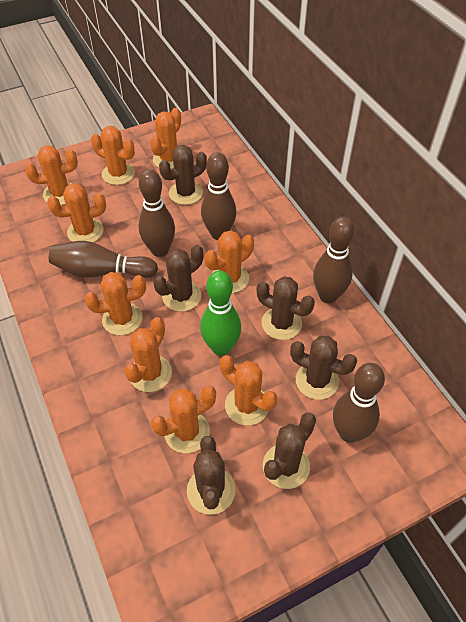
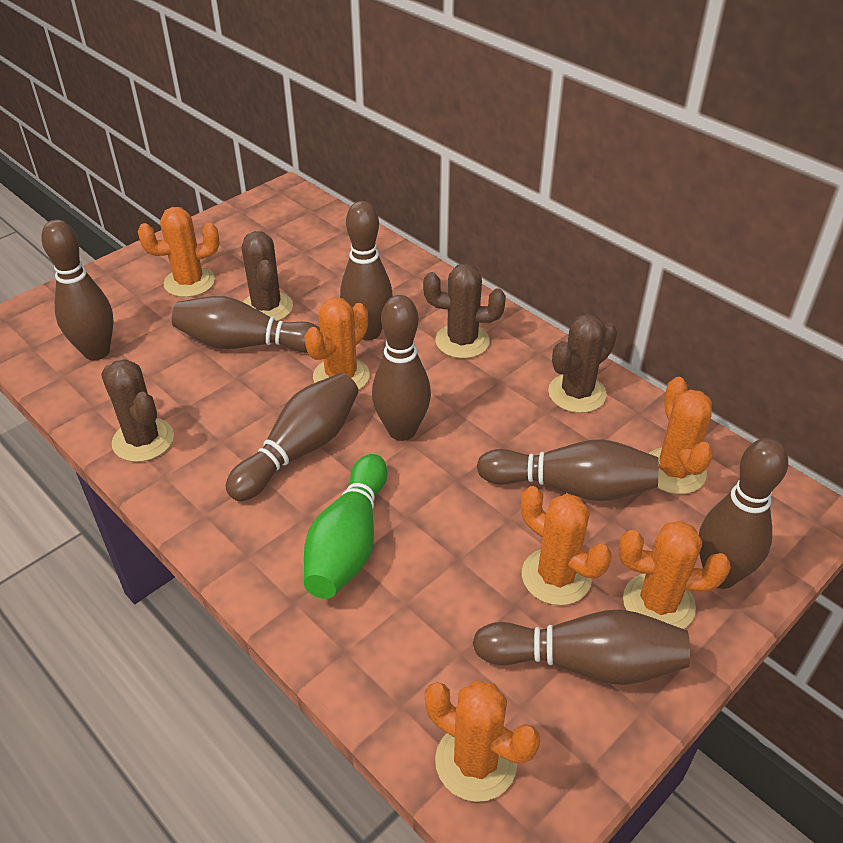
brown bowling pin: 5 -> 8
brown cactus: 6 -> 4
orange cactus: 9 -> 6

